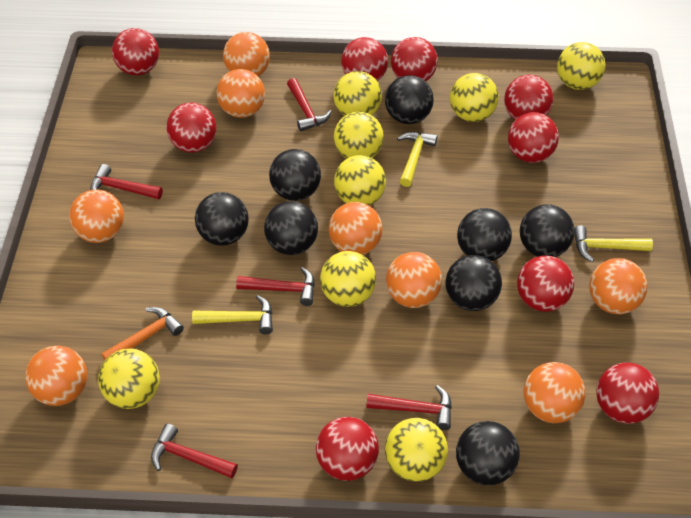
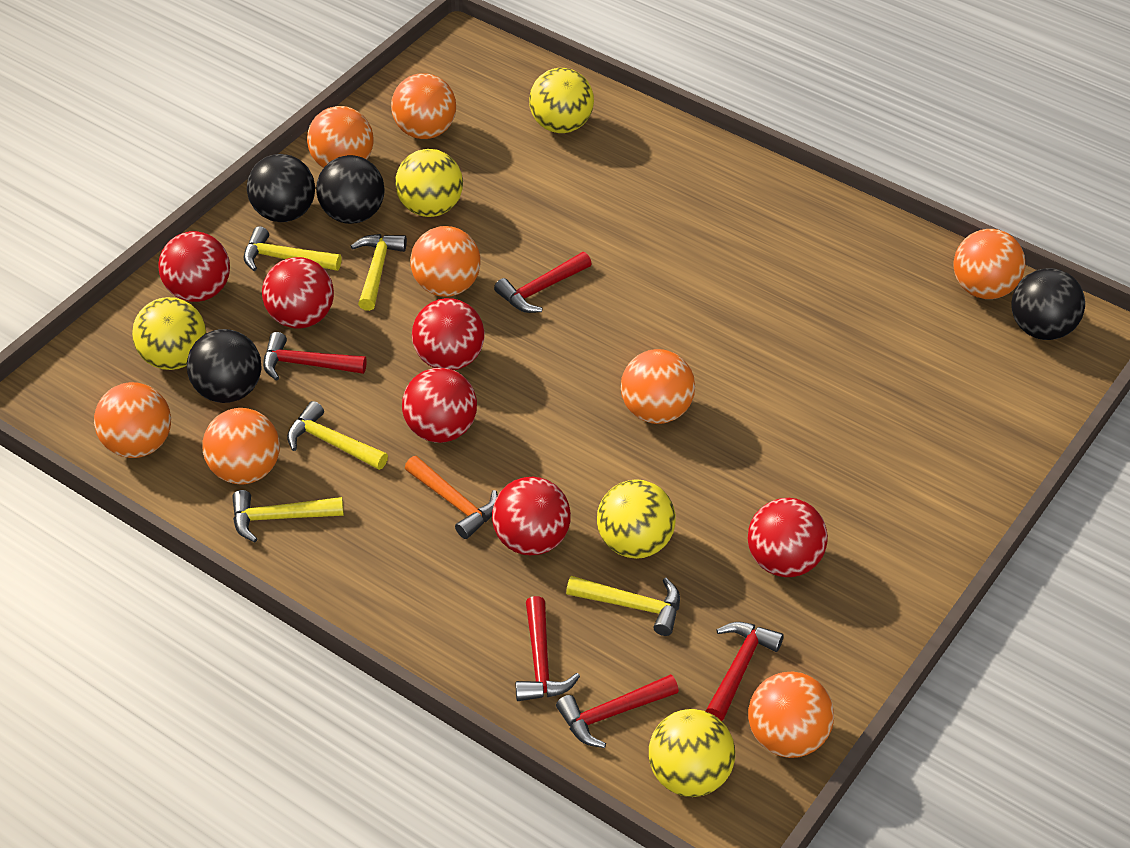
black ball: 8 -> 4
red ball: 9 -> 6
yellow ball: 8 -> 5
yellow hammer: 3 -> 5

